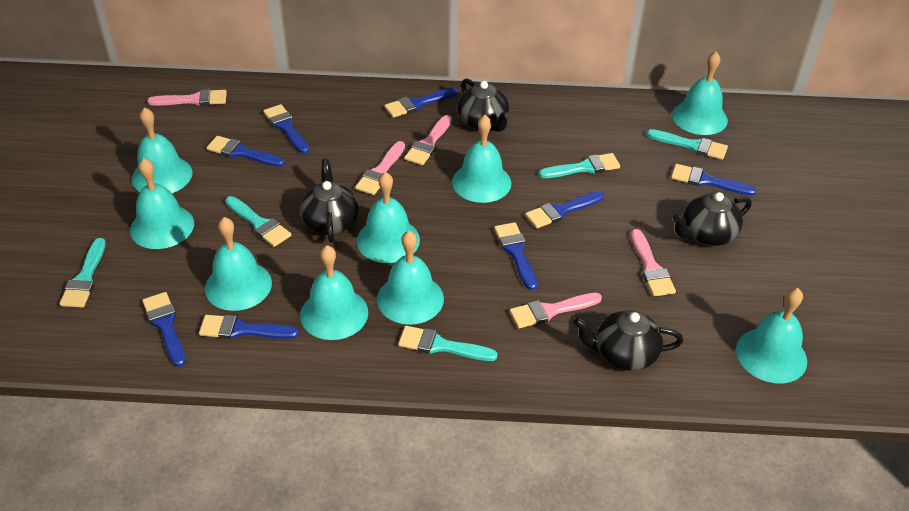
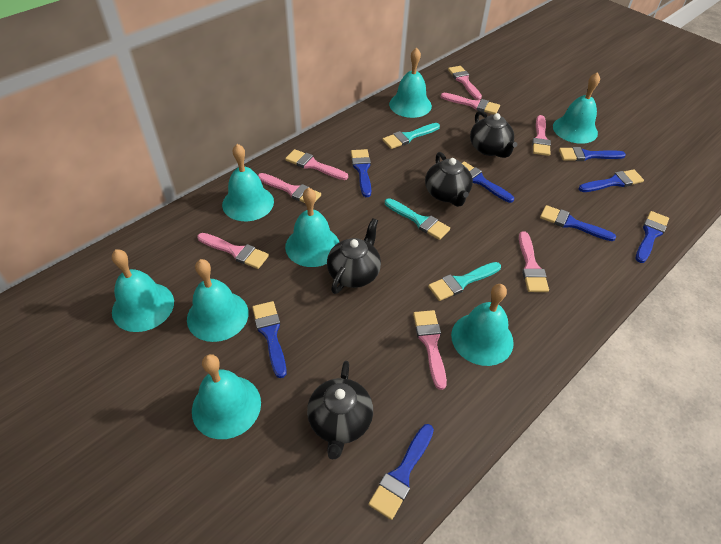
pink brush: 5 -> 8
turquoise bell: 9 -> 8
turquoise brush: 5 -> 3

